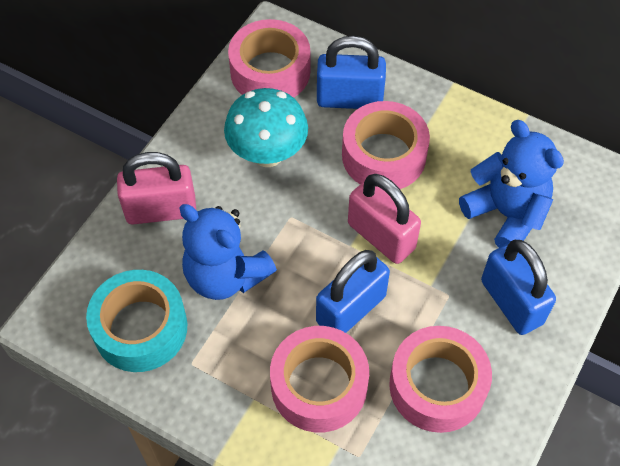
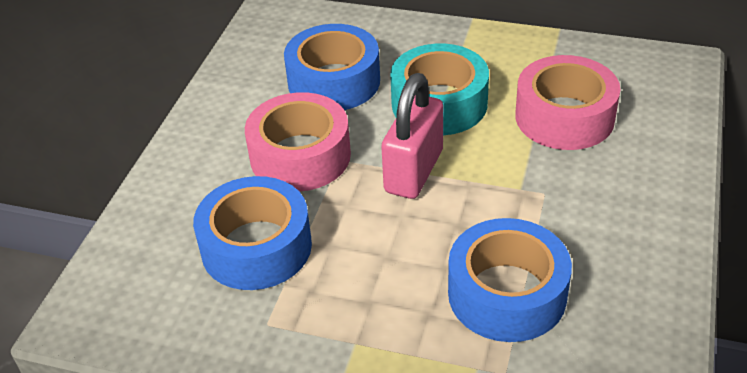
blue padlock: 3 -> 0
blue tape: 0 -> 3
blue teddy bear: 2 -> 0
pink padlock: 2 -> 1
pink tape: 4 -> 2
turquoise mushroom: 1 -> 0

